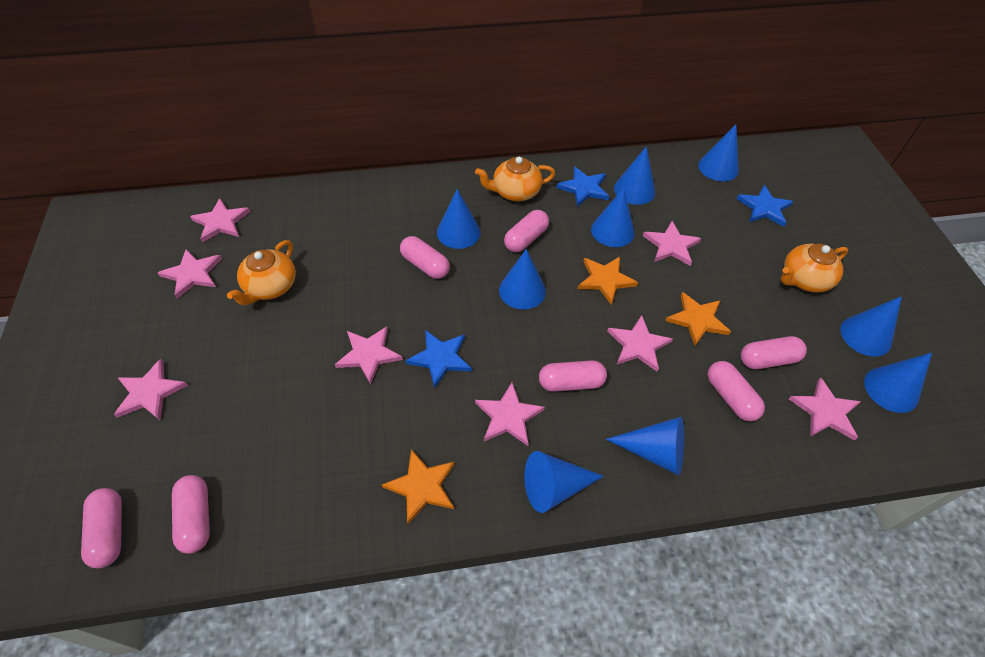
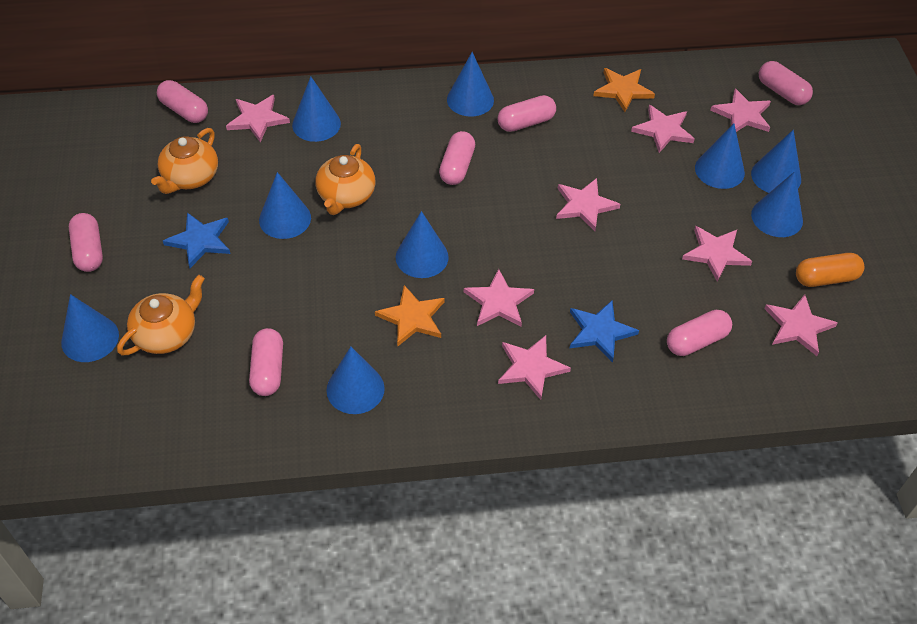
blue star: 3 -> 2
orange capsule: 0 -> 1
orange star: 3 -> 2

